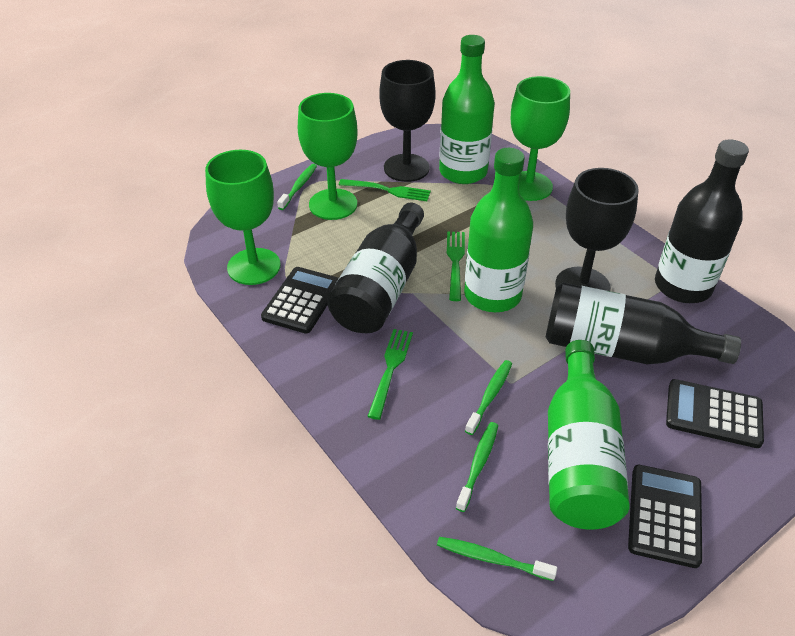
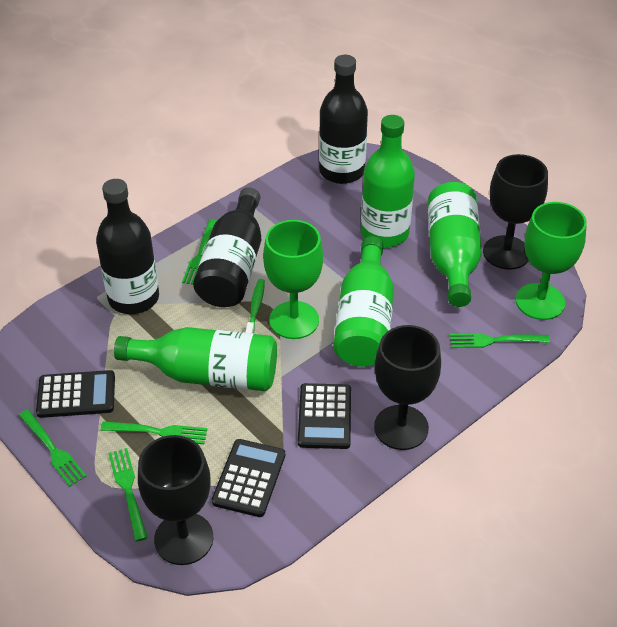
black goblet: 2 -> 3
green bottle: 3 -> 4
green fork: 3 -> 5
green goblet: 3 -> 2
green toothbrush: 4 -> 1

